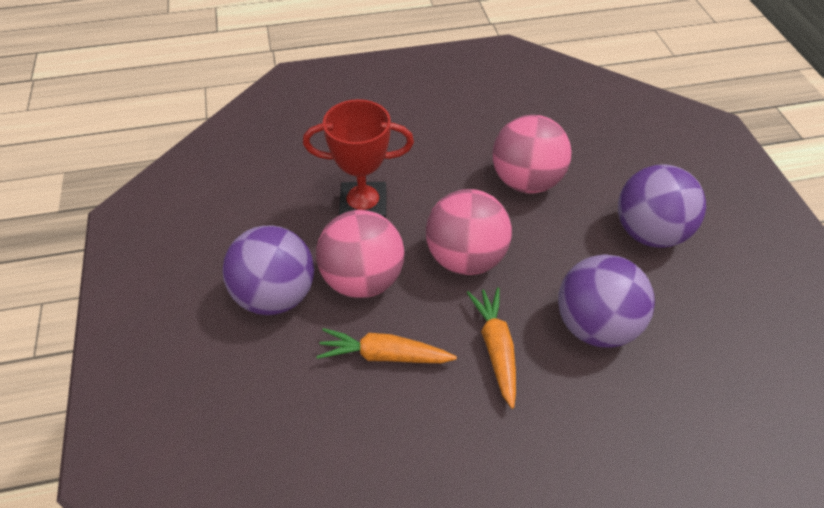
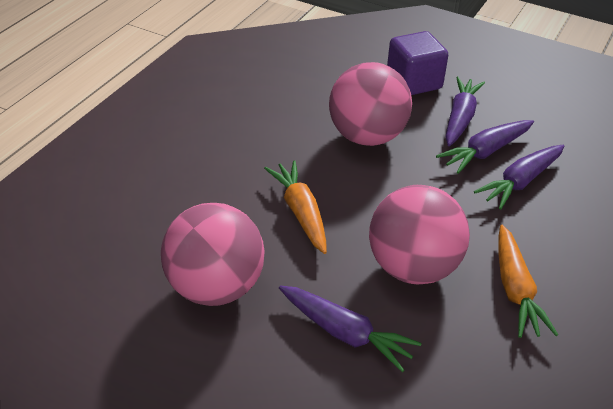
purple ball: 3 -> 0
purple carrot: 0 -> 4
purple cube: 0 -> 1
red trophy: 1 -> 0

